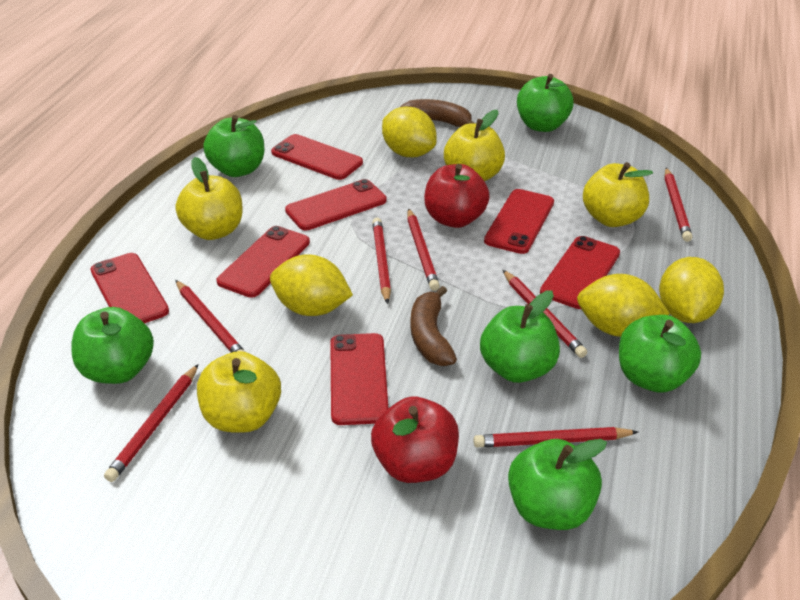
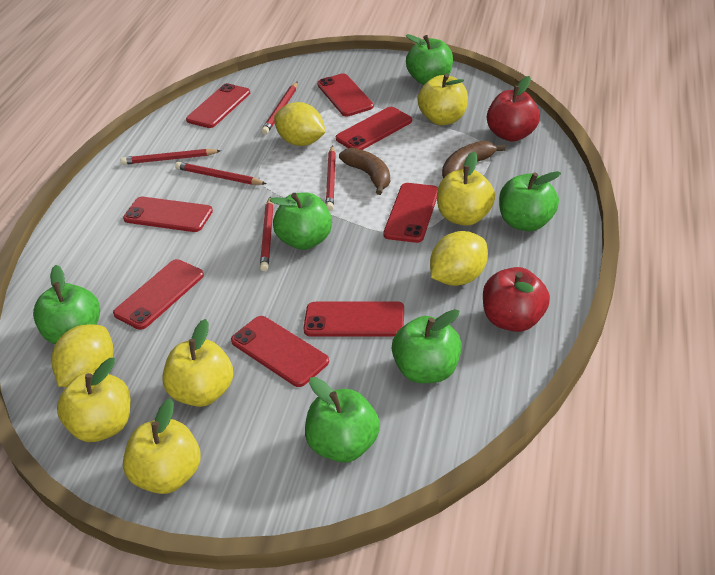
red pencil: 7 -> 5
red phone: 7 -> 8
yellow apple: 4 -> 5
yellow lemon: 4 -> 3

